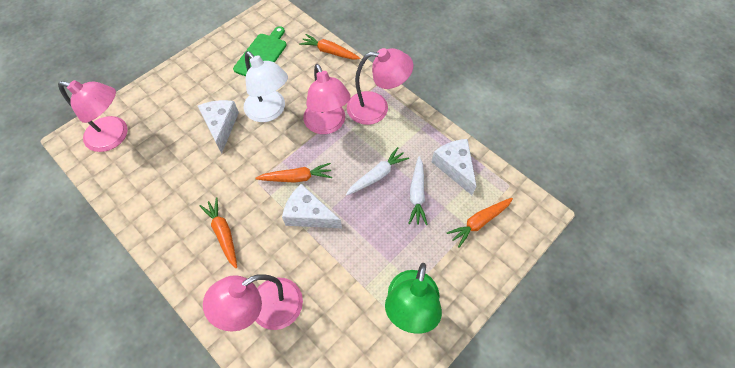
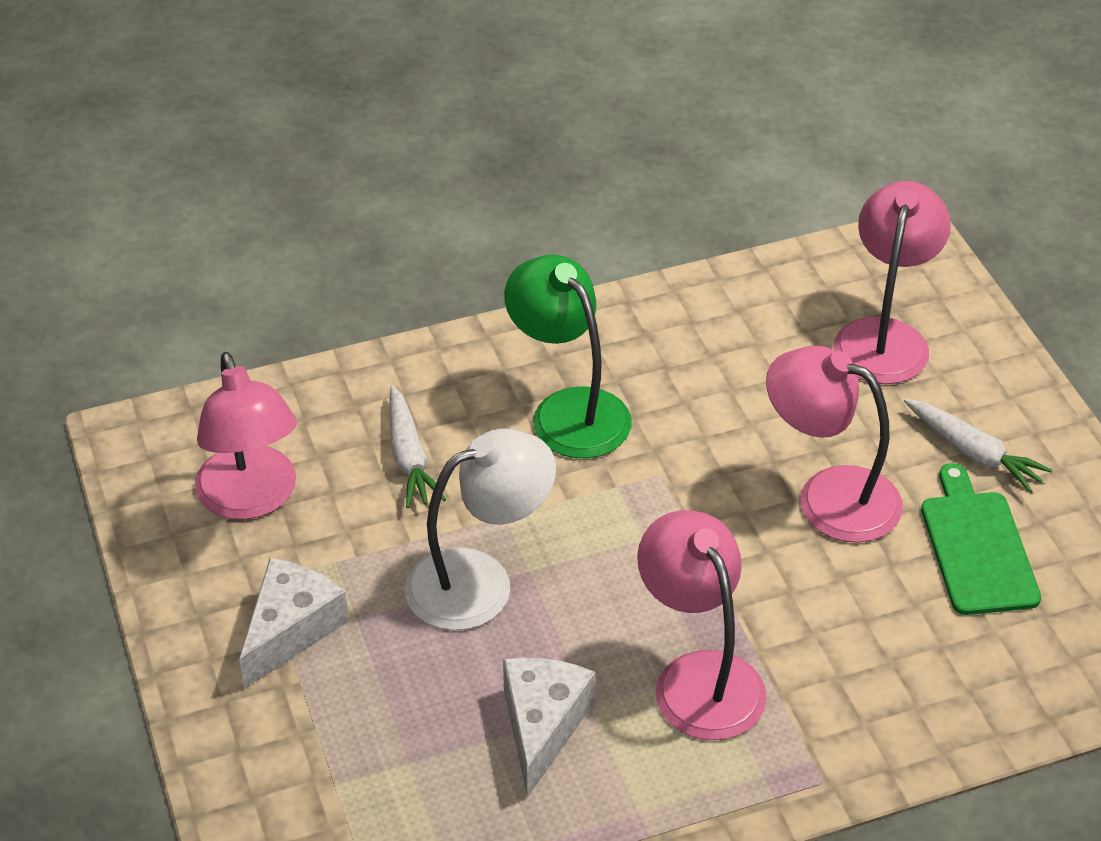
orange carrot: 4 -> 0
white cheese: 3 -> 2

